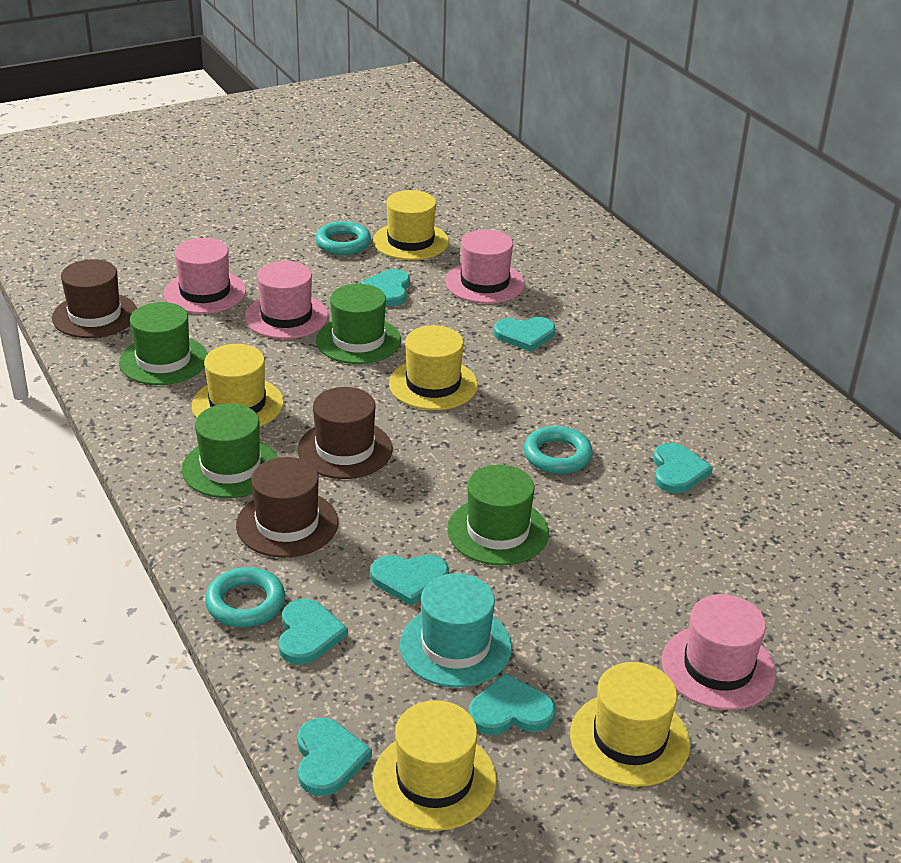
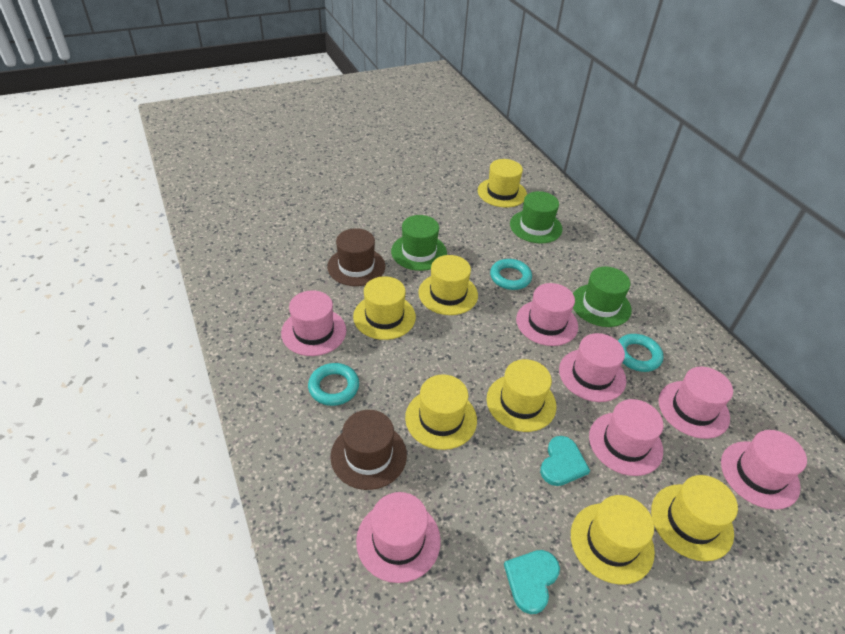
brown hat: 3 -> 2
green hat: 4 -> 3
pink hat: 4 -> 7
turquoise hat: 1 -> 0
turquoise heart: 7 -> 2
yellow hat: 5 -> 7

